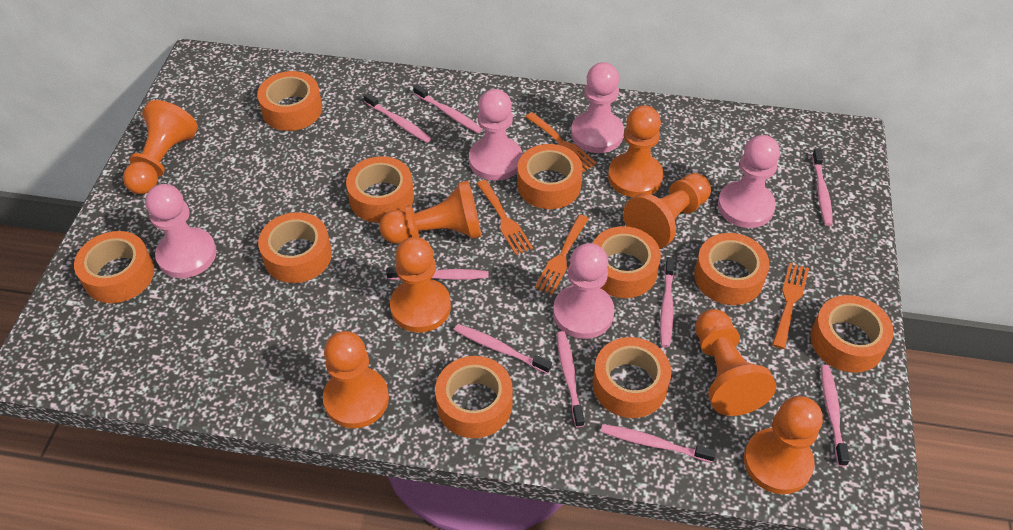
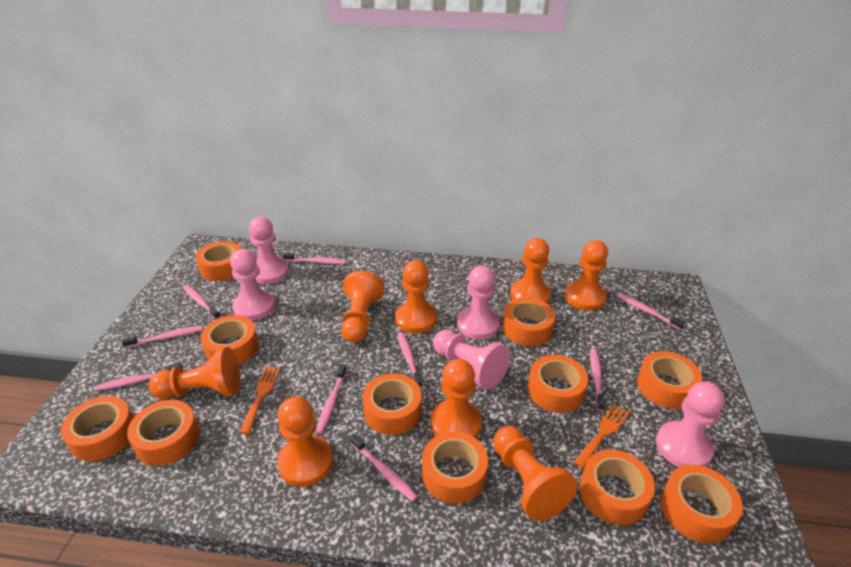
orange fork: 4 -> 2
orange tape: 10 -> 11

